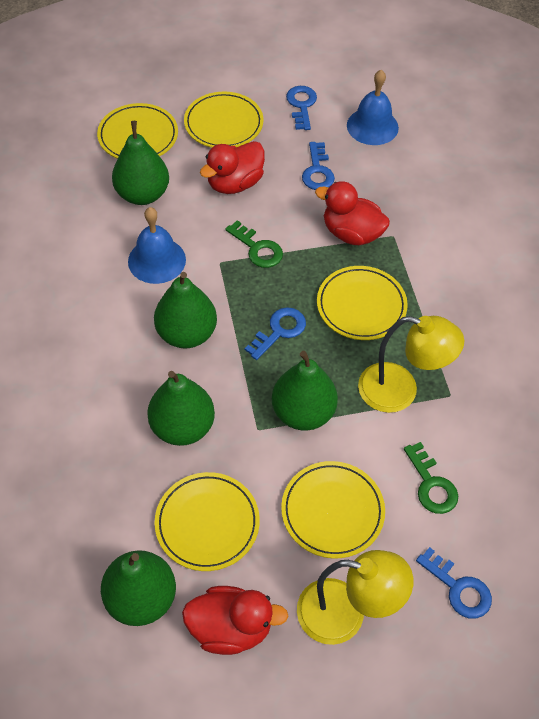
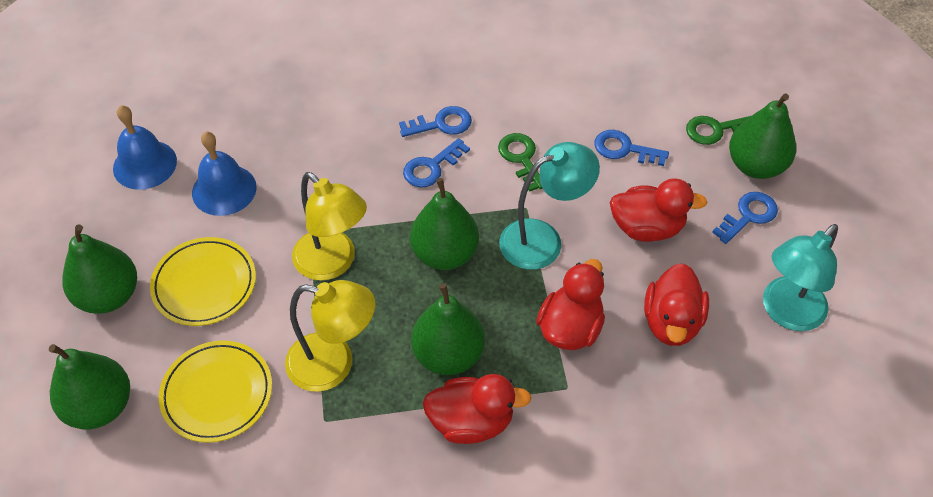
red duck: 3 -> 4
turquoise lamp: 0 -> 2
yellow plate: 5 -> 2

